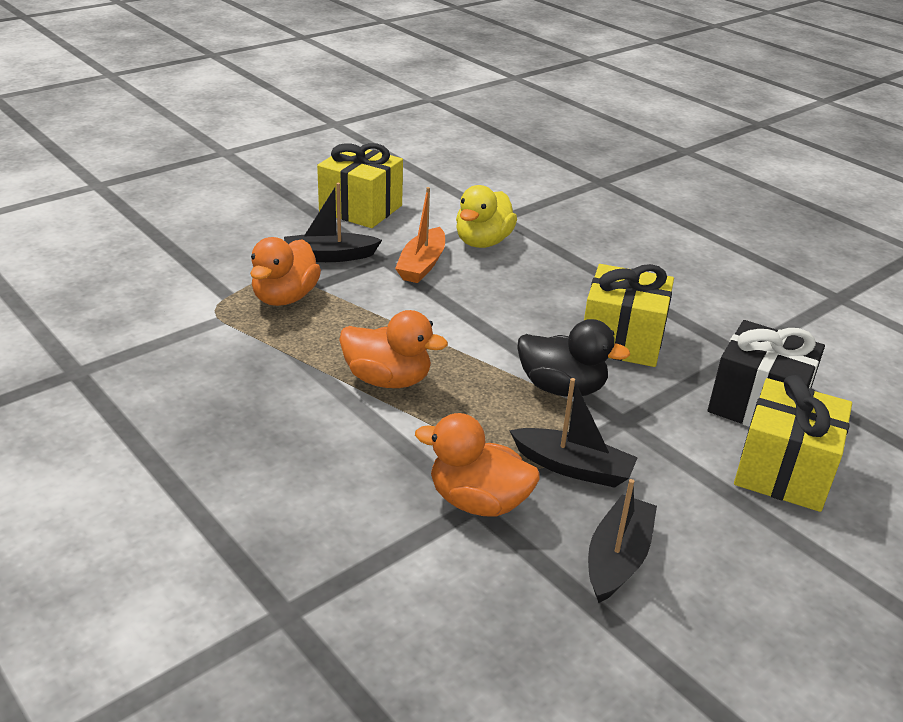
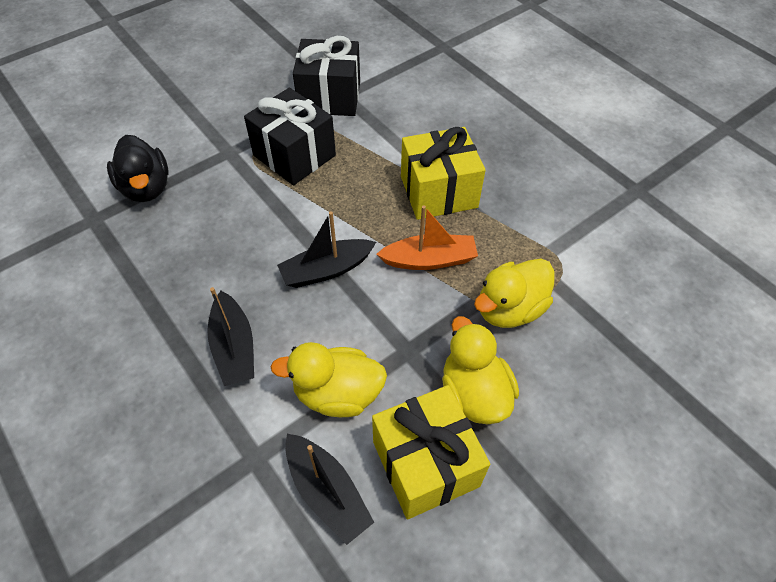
black gift: 1 -> 2
orange duck: 3 -> 0
yellow duck: 1 -> 3
yellow gift: 3 -> 2

